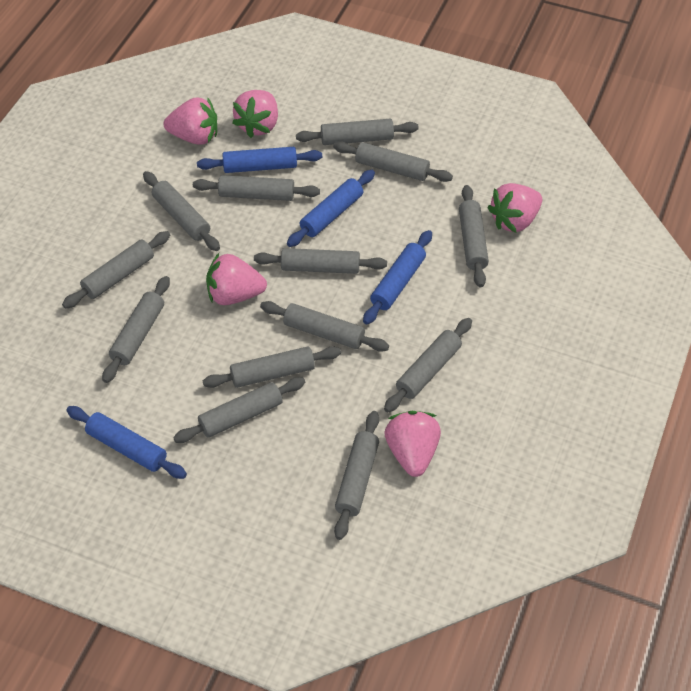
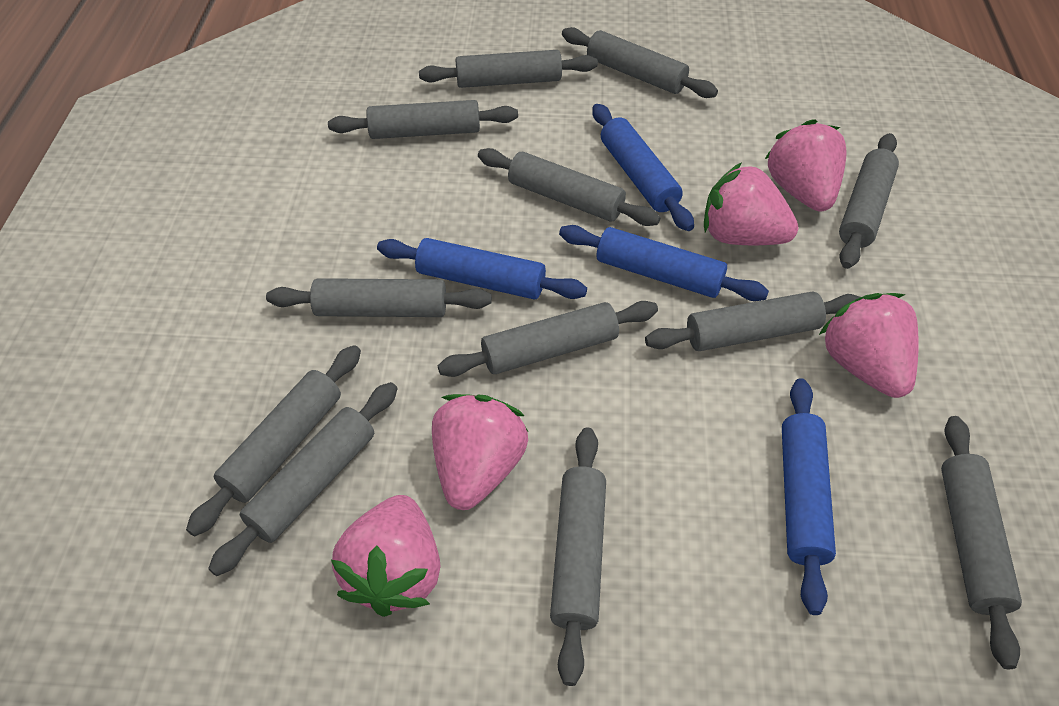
grey rolling pin: 13 -> 12

